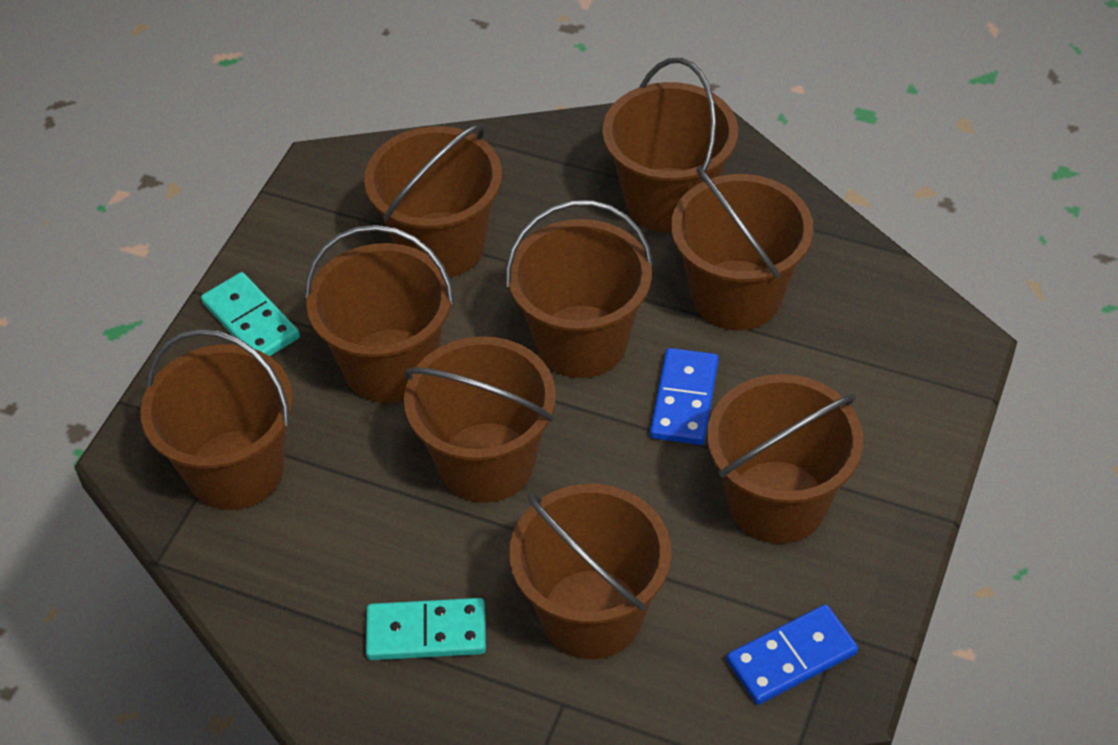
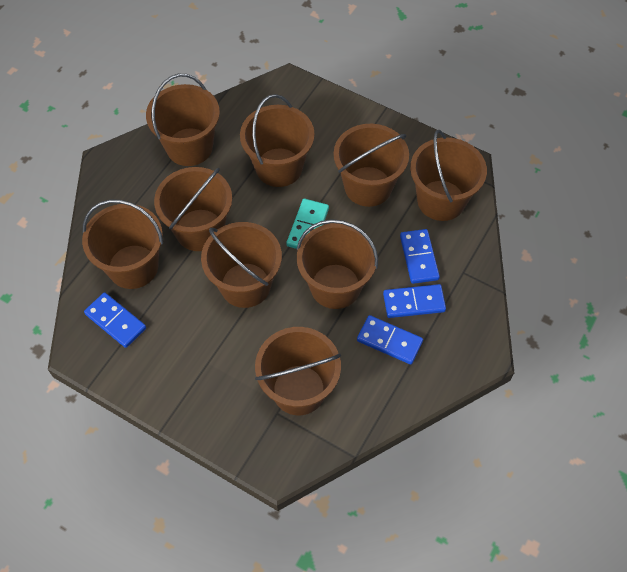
blue domino: 2 -> 4
turquoise domino: 2 -> 1

